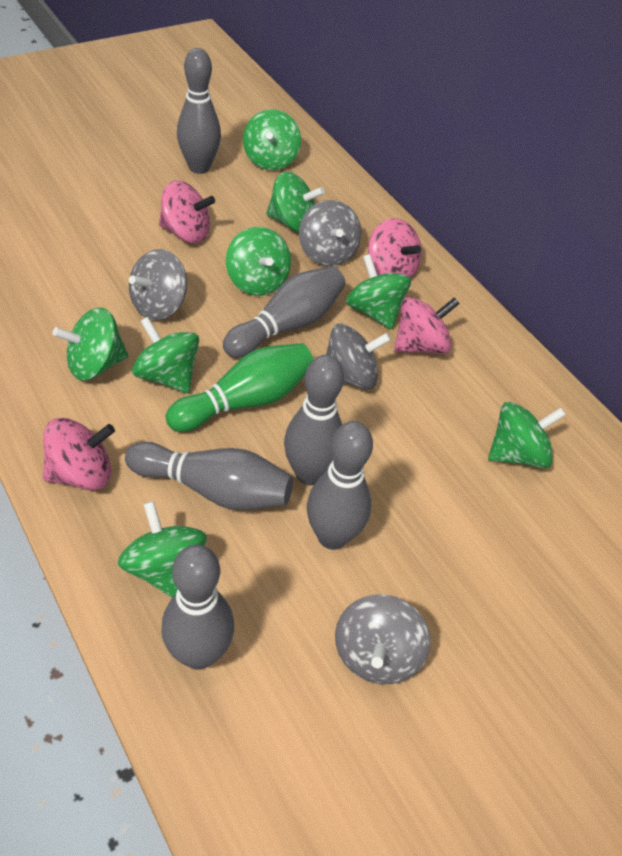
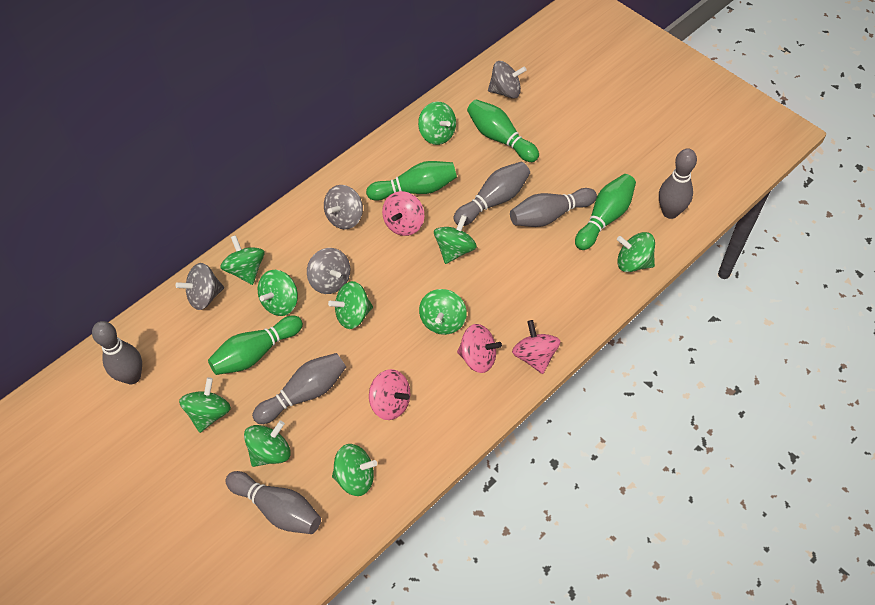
green bowling pin: 1 -> 4
green spinning top: 8 -> 10

